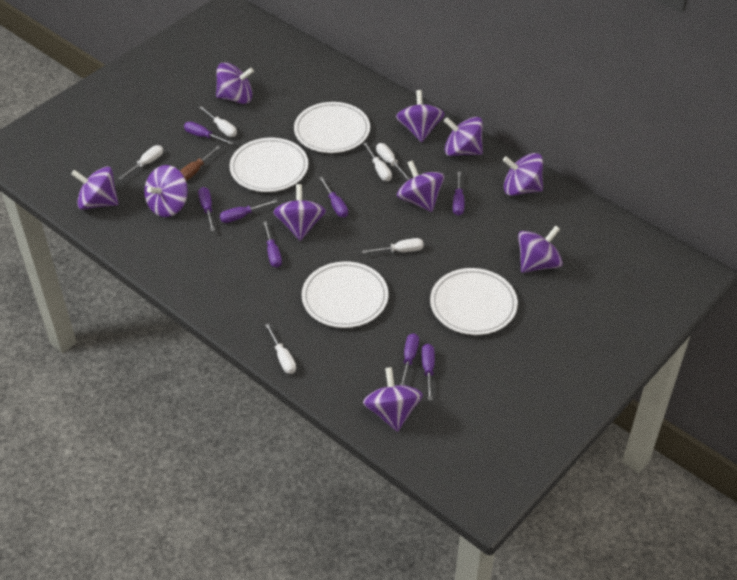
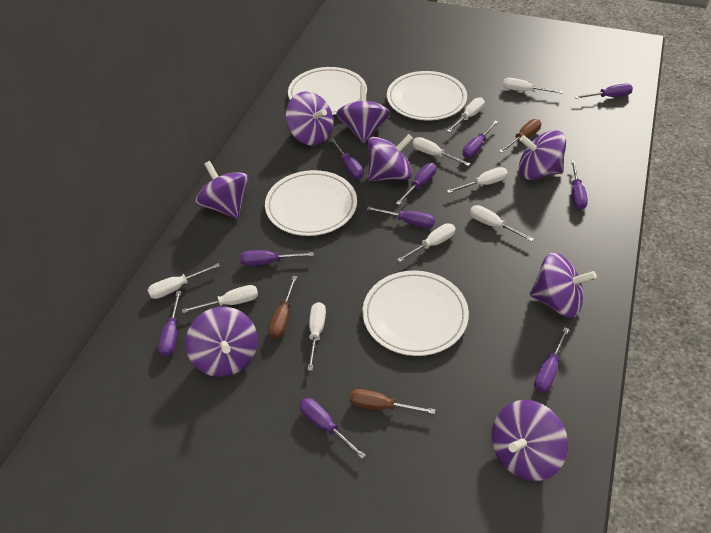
brown screwdriver: 1 -> 3
purple screwdriver: 8 -> 10
purple spinning top: 10 -> 8
white screwdriver: 6 -> 9

